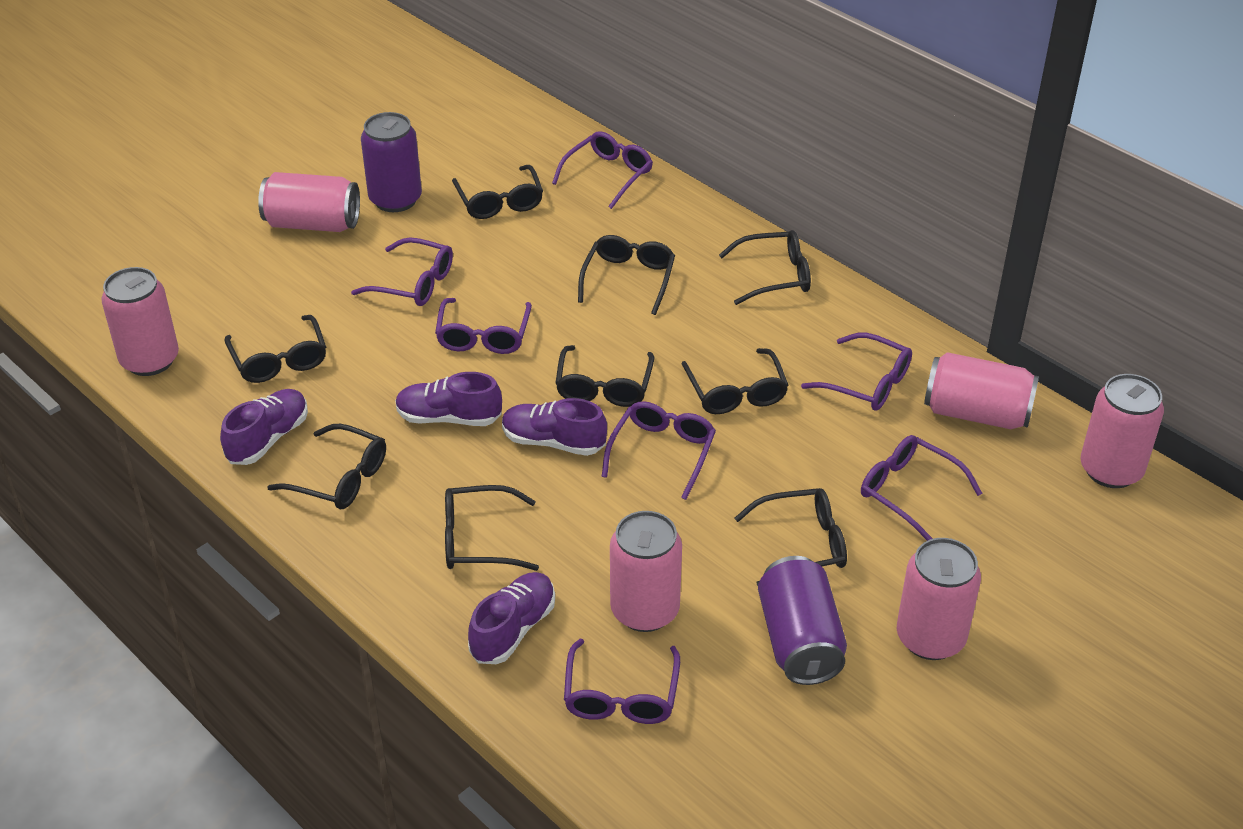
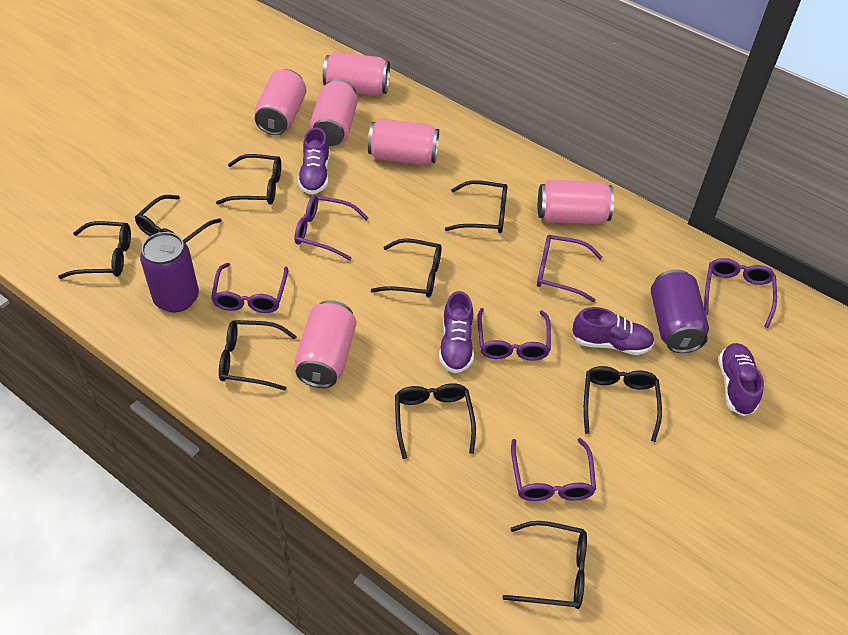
purple glasses: 7 -> 6

